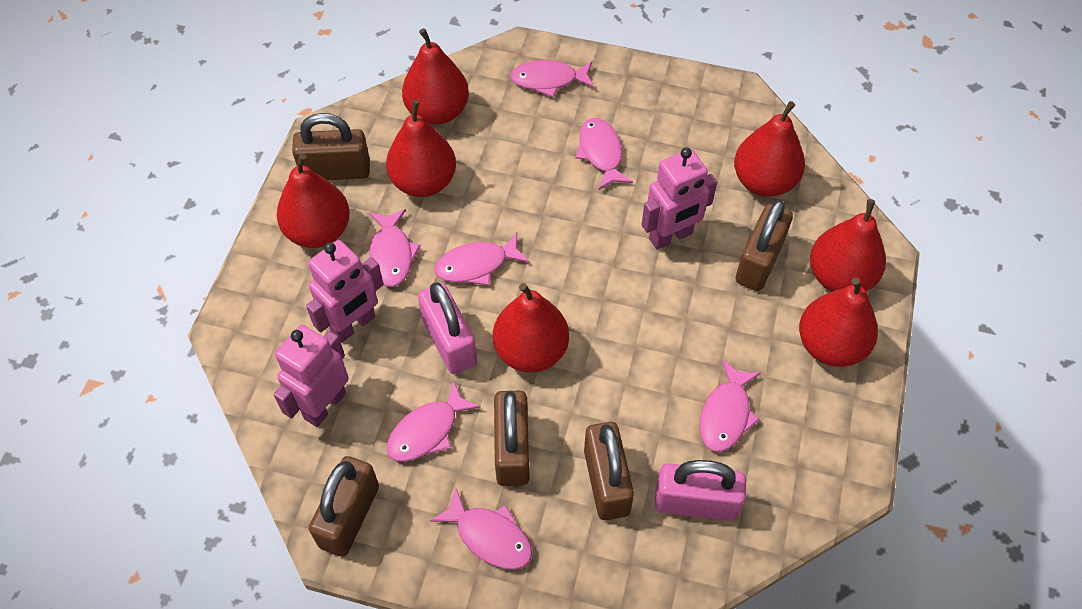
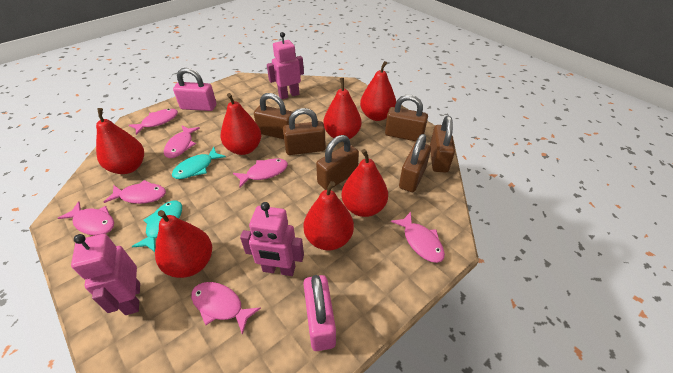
brown padlock: 5 -> 6
turquoise fish: 0 -> 2

